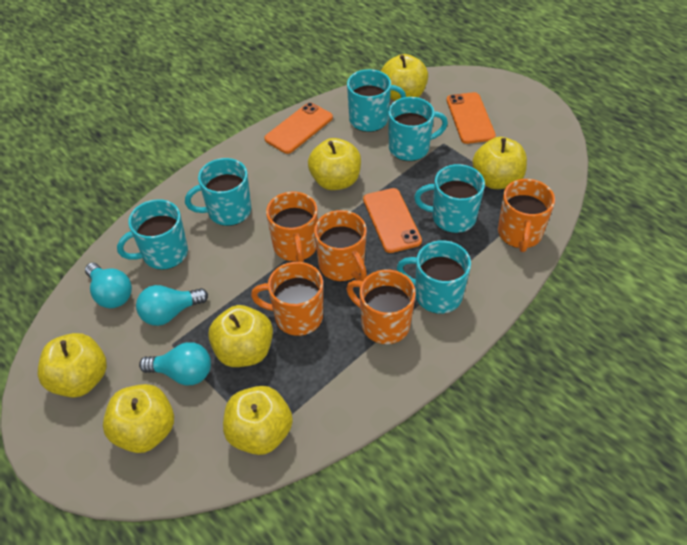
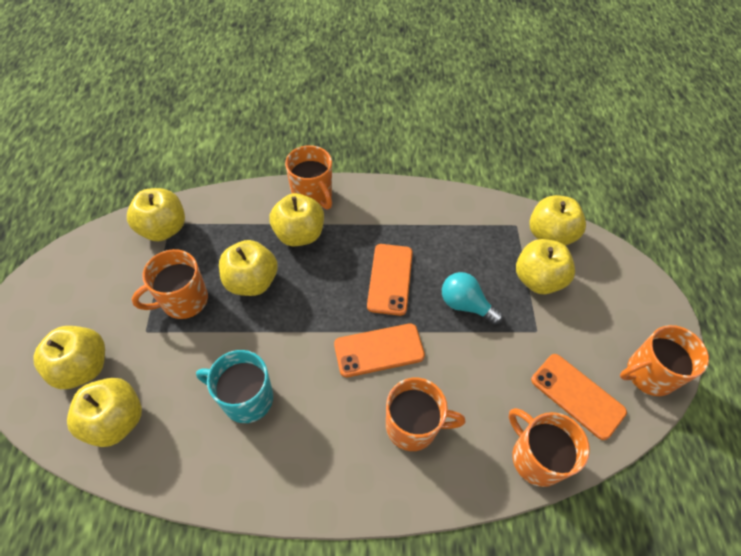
turquoise light bulb: 3 -> 1
turquoise mug: 6 -> 1

